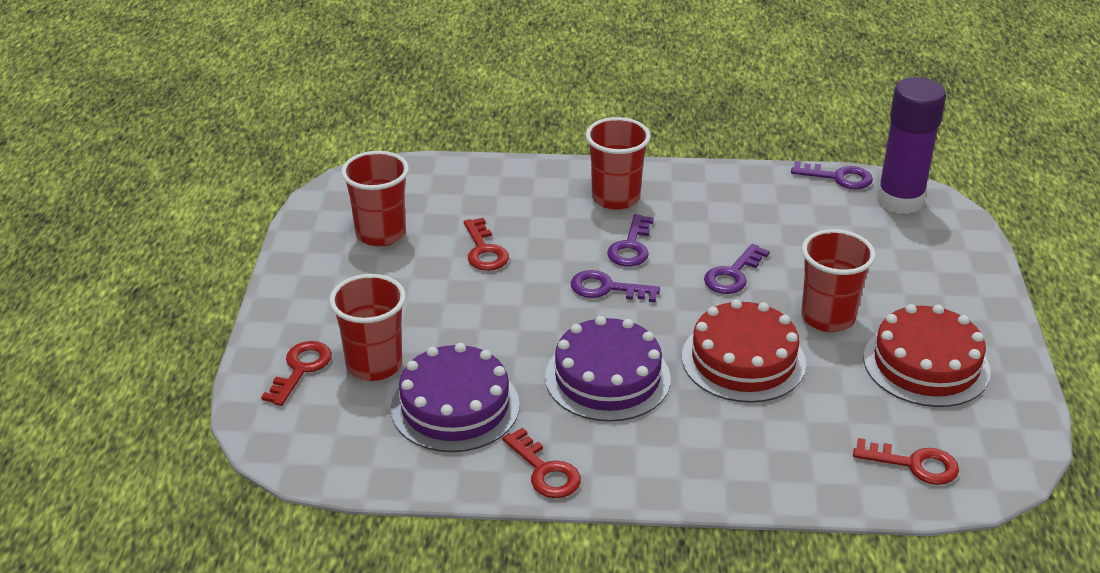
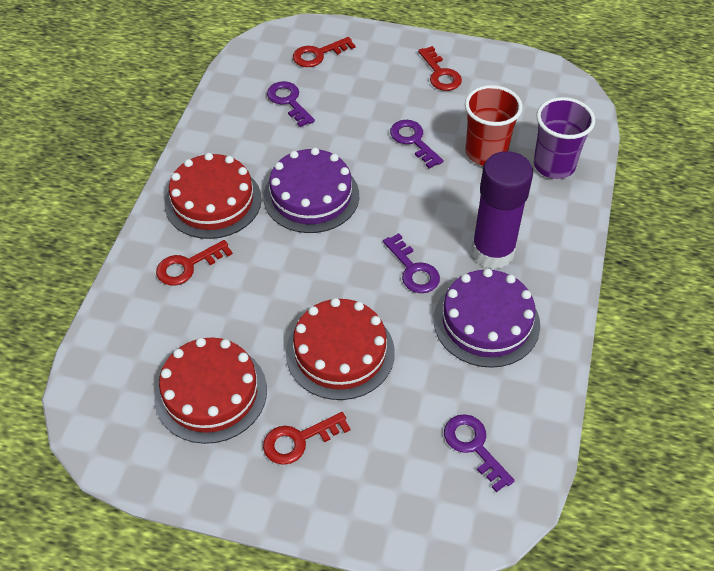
purple cup: 0 -> 1
red cake: 2 -> 3
red cup: 4 -> 1

